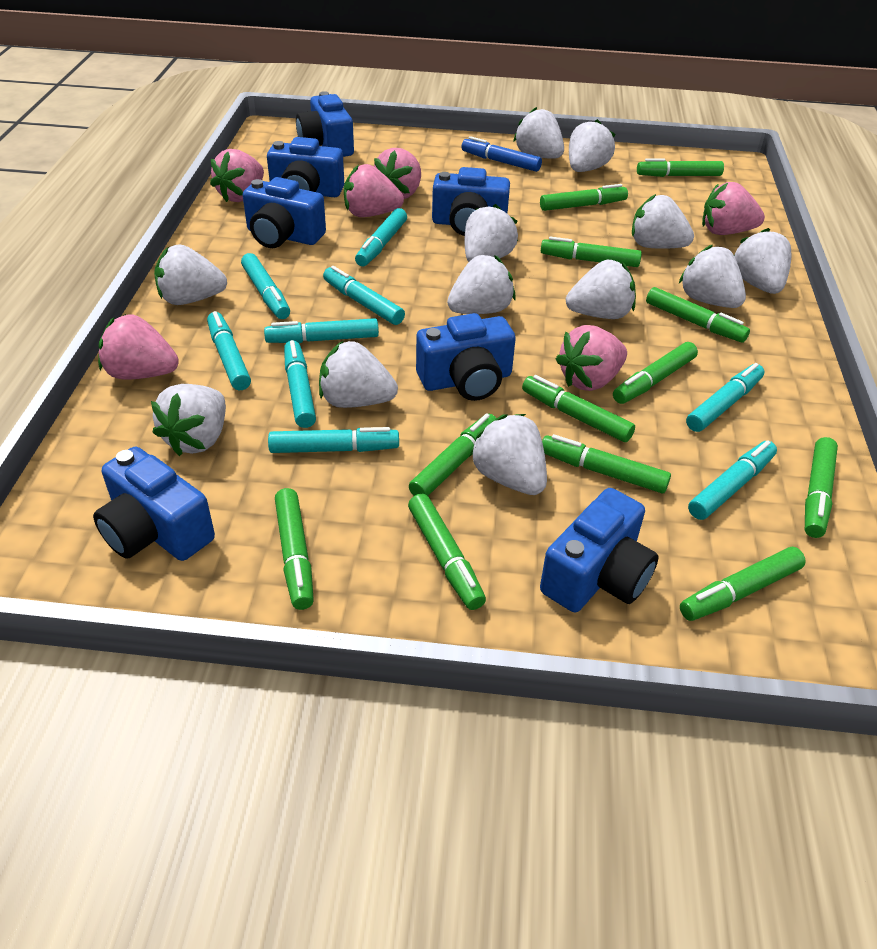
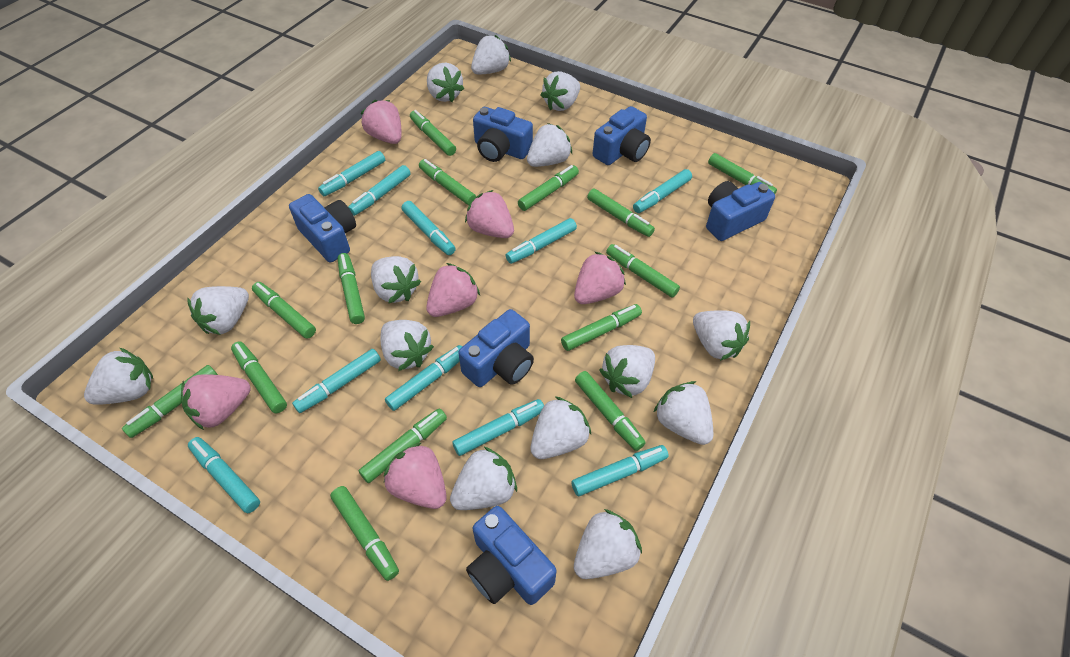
blue camera: 7 -> 6
blue marker: 1 -> 0
green marker: 12 -> 14
turquoise marker: 9 -> 10
white strawberry: 12 -> 14

